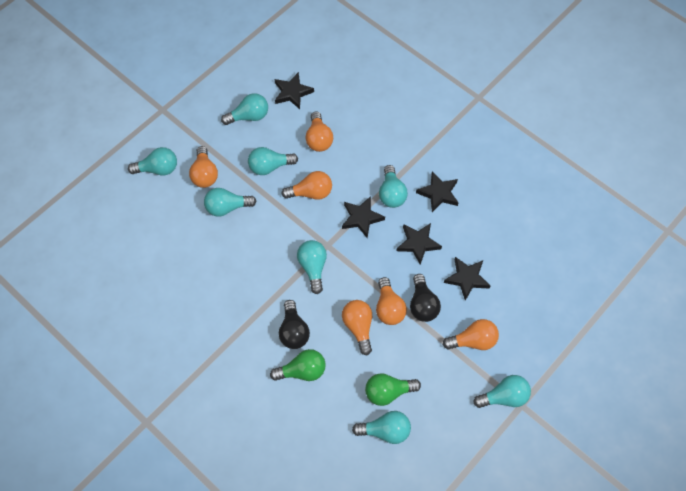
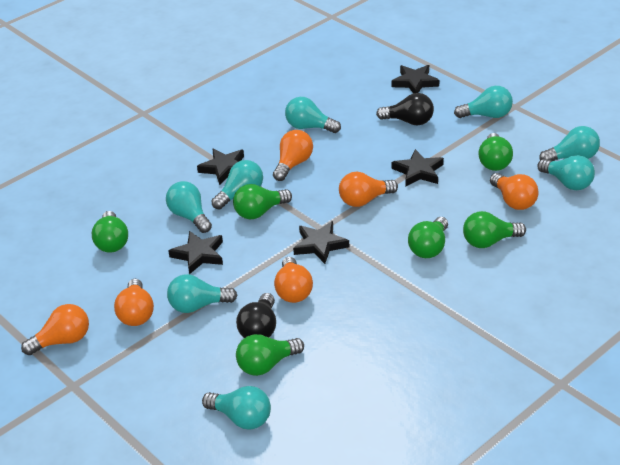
green light bulb: 2 -> 6

